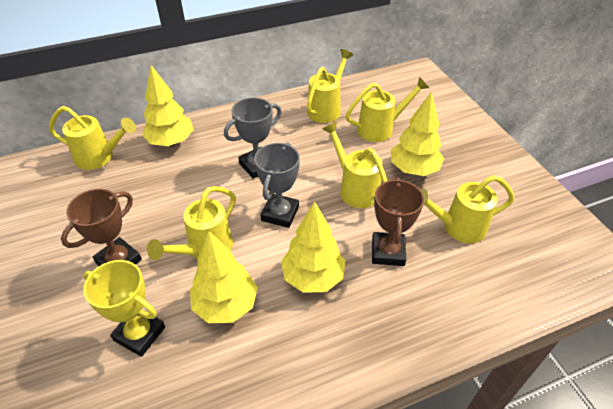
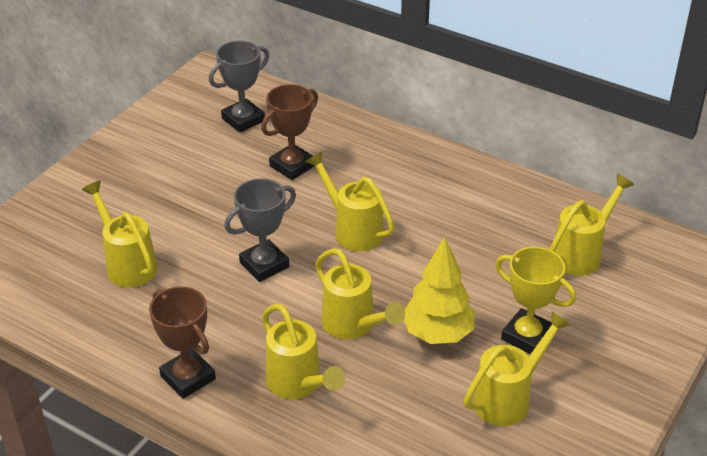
yellow tree: 4 -> 1

